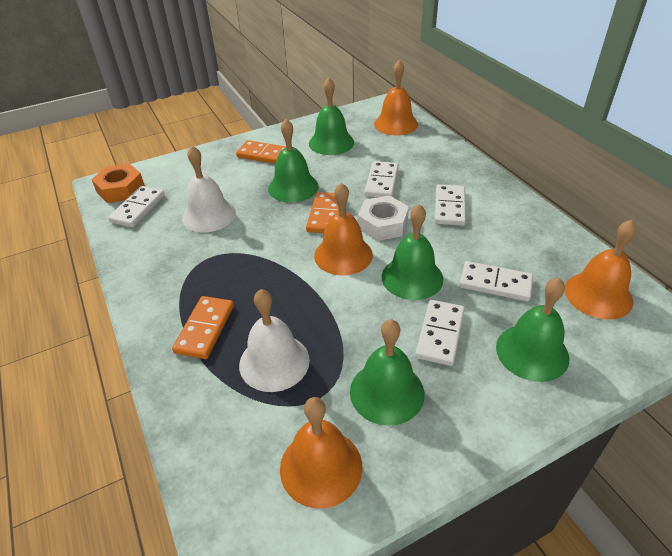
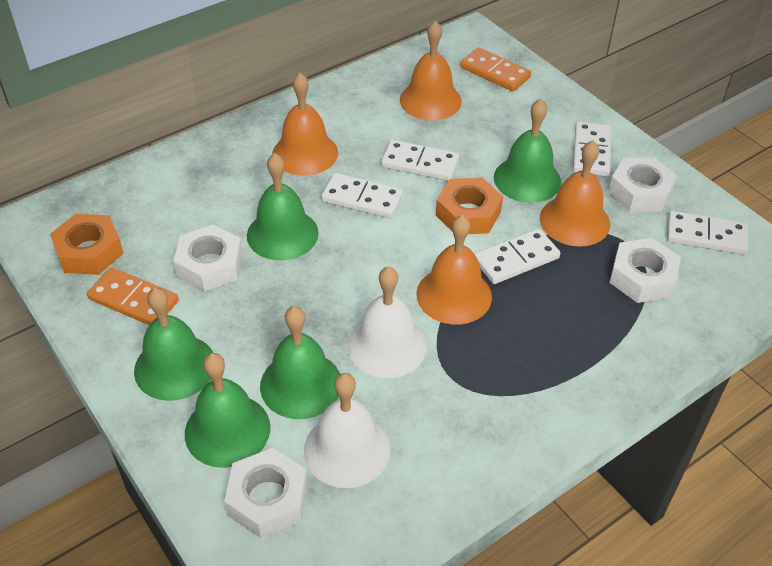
orange domino: 3 -> 2
orange nut: 1 -> 2
white nut: 1 -> 4

